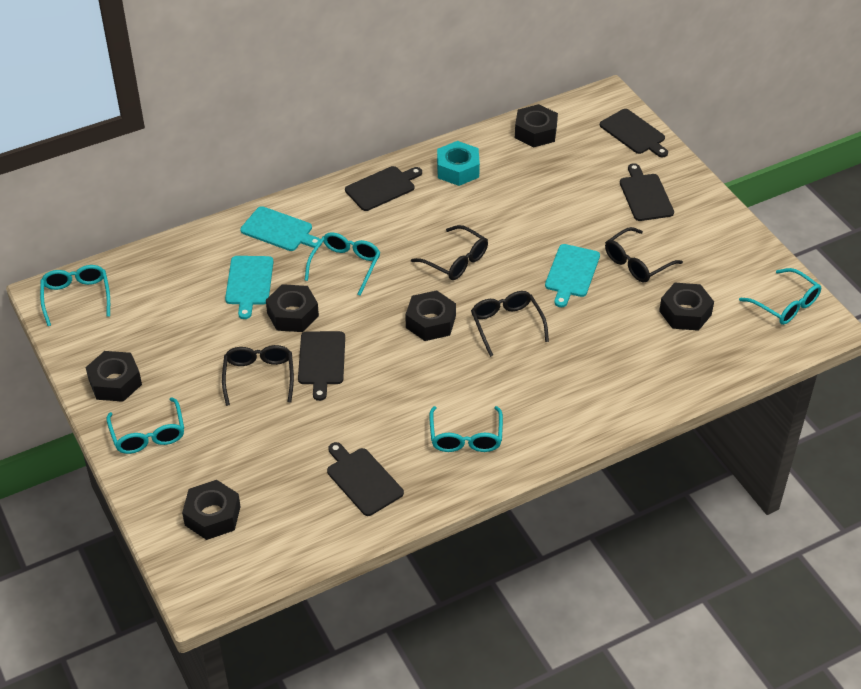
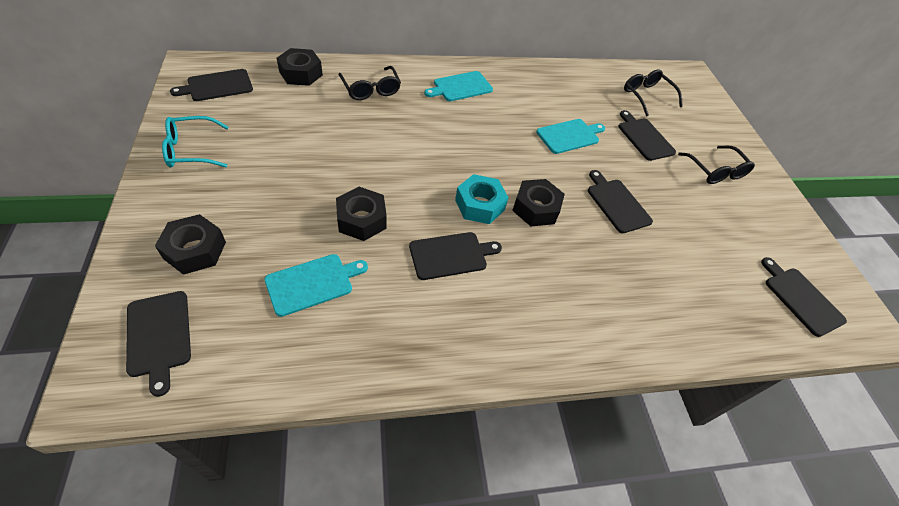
black cutting board: 5 -> 6
black glasses: 4 -> 3
black nut: 6 -> 4
turquoise glasses: 5 -> 1

